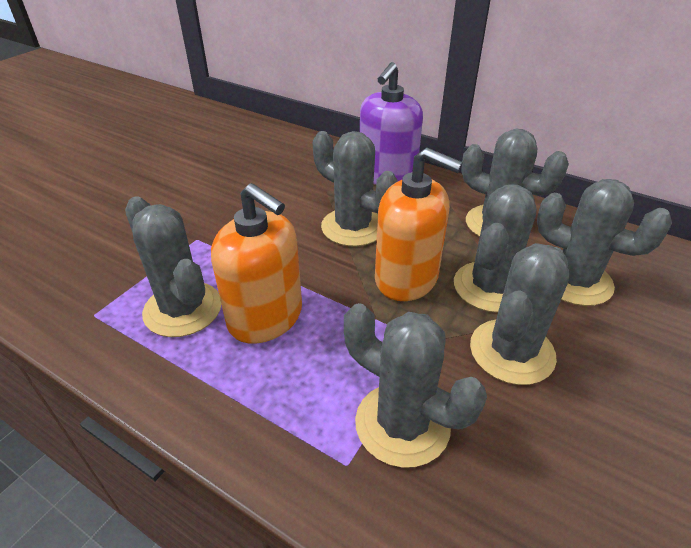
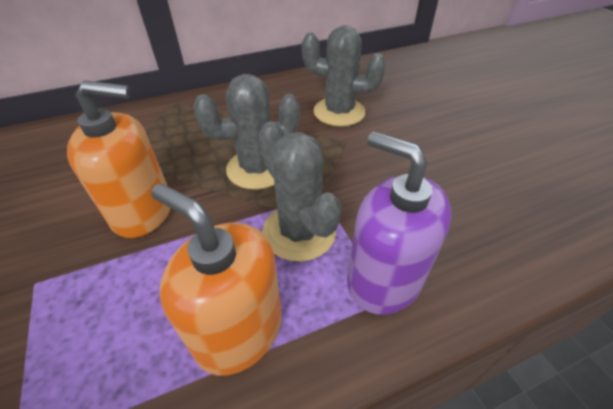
grey cactus: 7 -> 3

